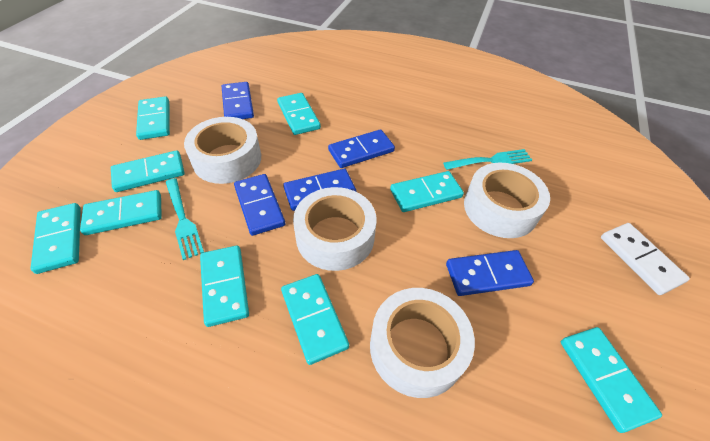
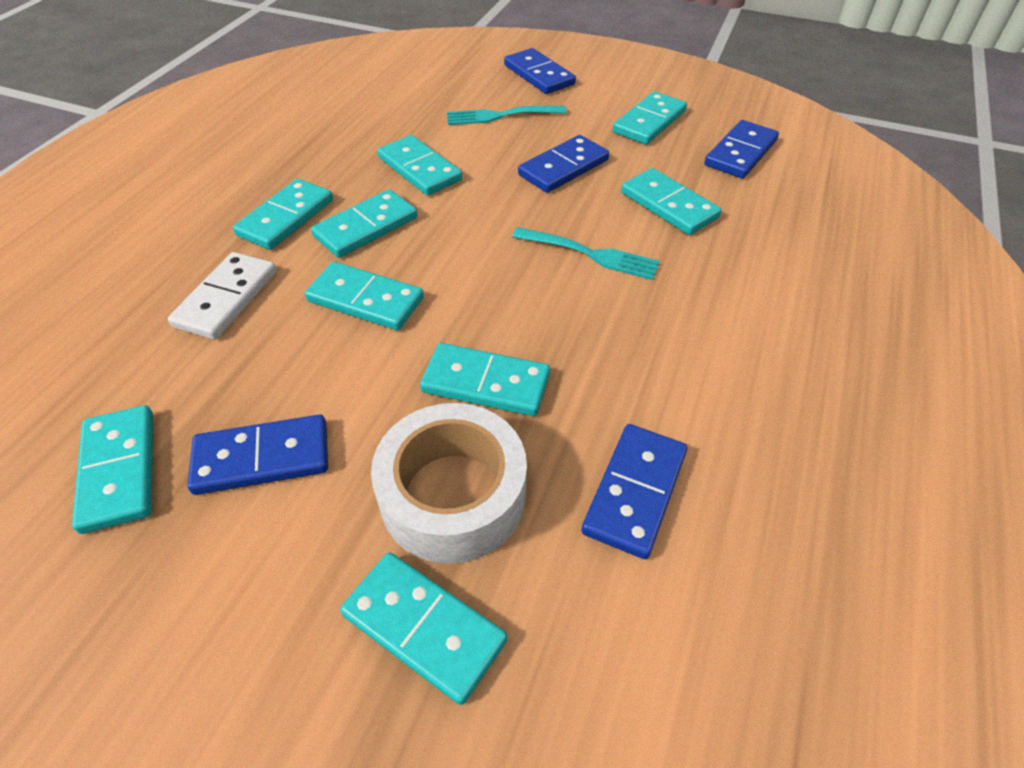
white tape: 4 -> 1

